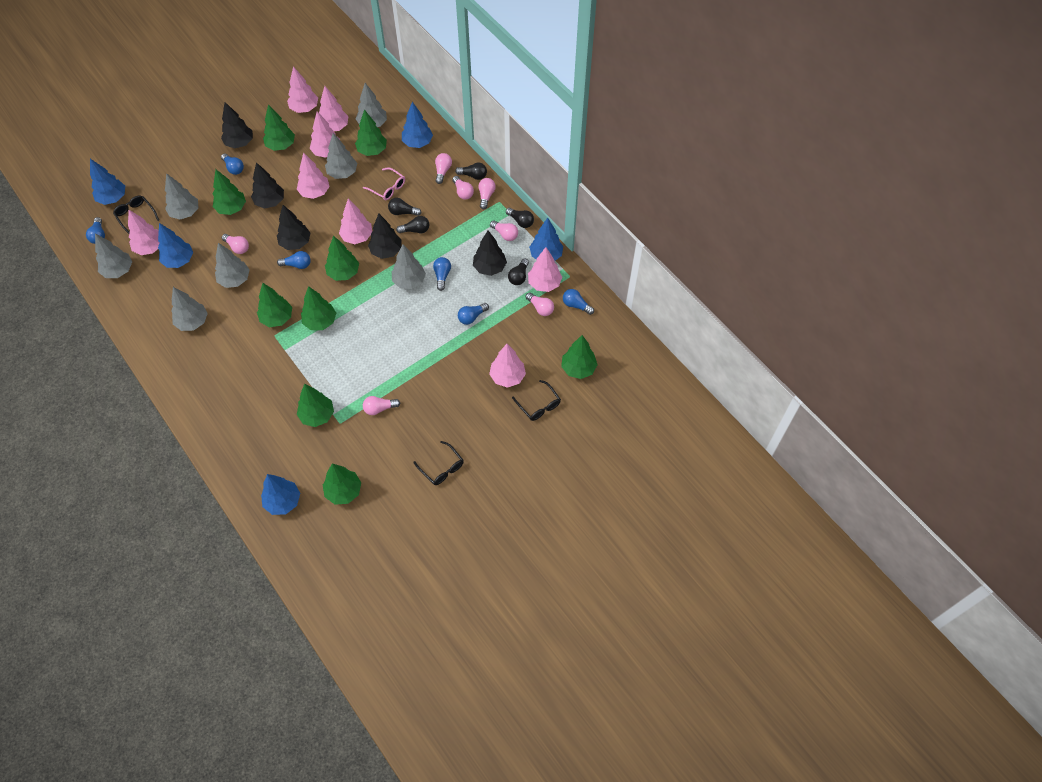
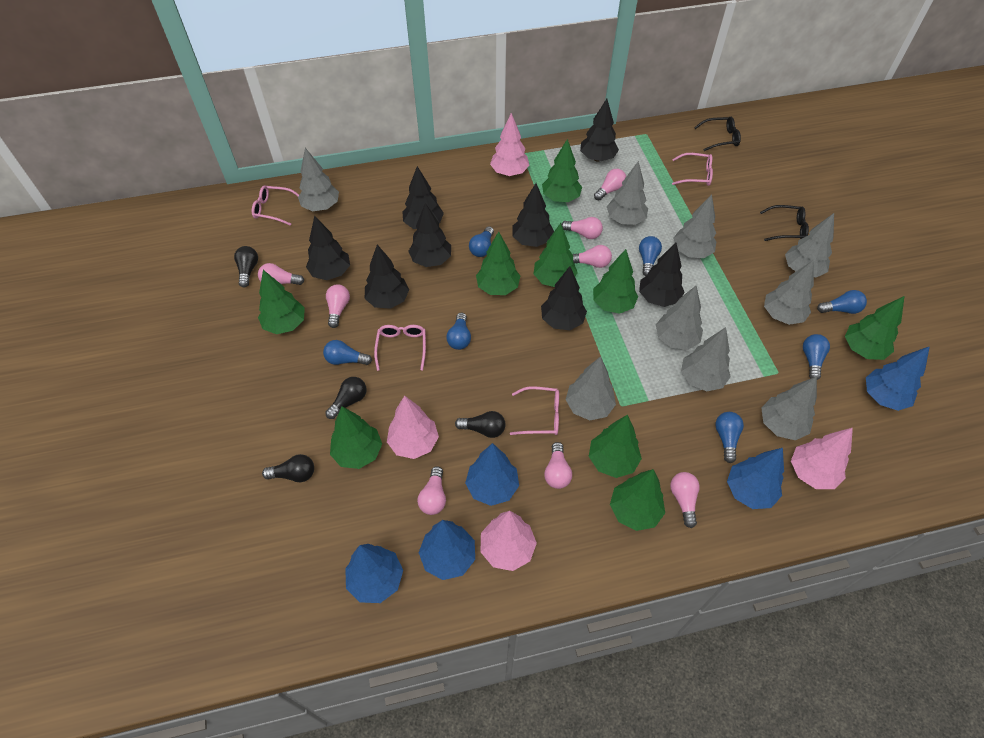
black glasses: 3 -> 2
black light bulb: 5 -> 4
black tree: 5 -> 8
blue light bulb: 6 -> 7
grey tree: 7 -> 9
pink glasses: 1 -> 4
pink light bulb: 7 -> 8
pink tree: 8 -> 4

